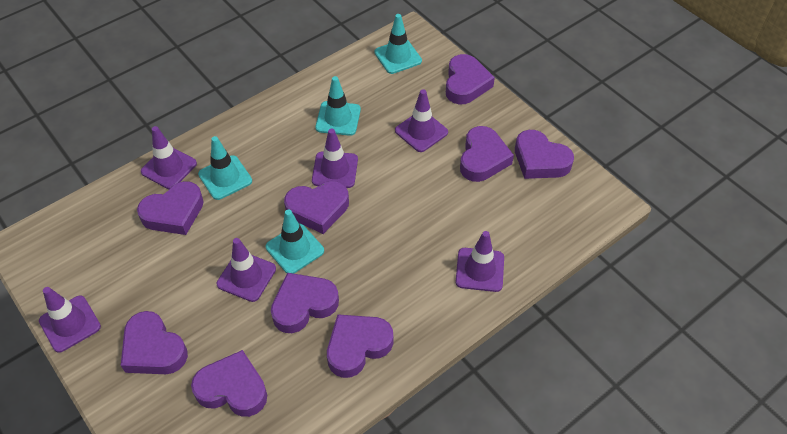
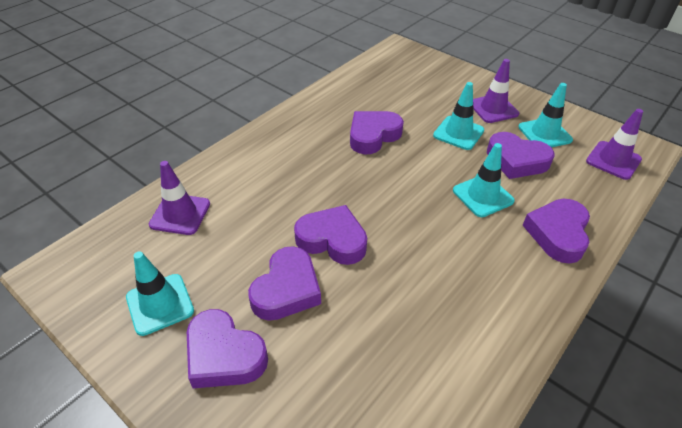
purple heart: 9 -> 6
purple traffic cone: 6 -> 3

